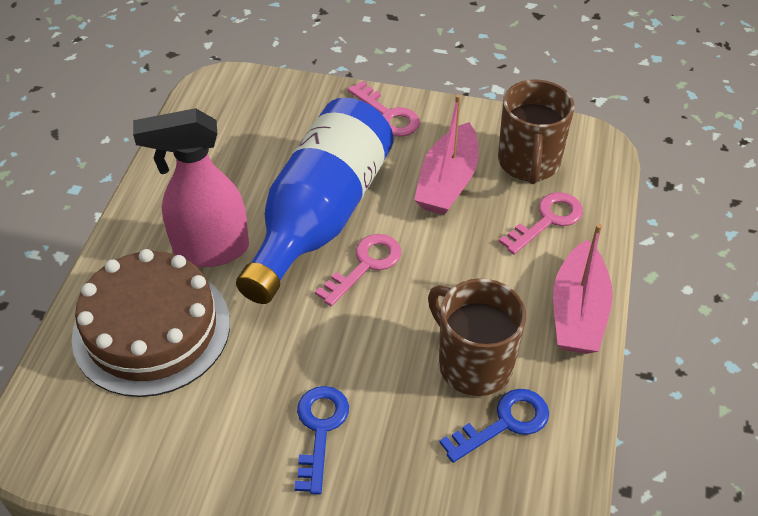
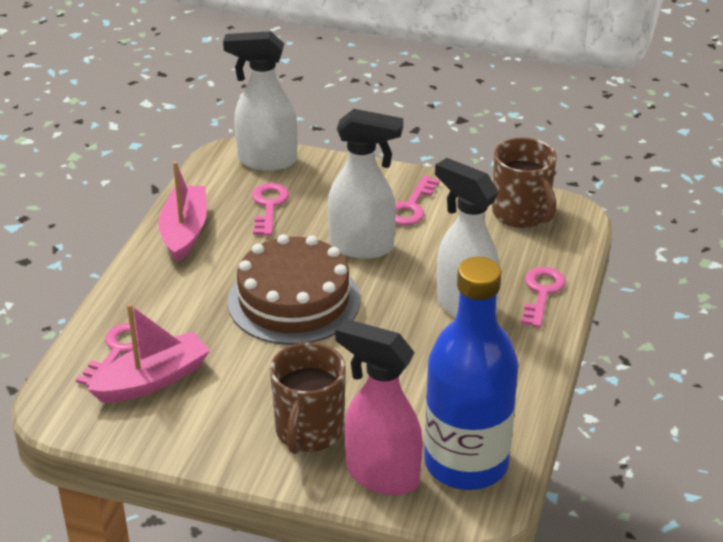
blue key: 2 -> 0
pink key: 3 -> 4
white spray bottle: 0 -> 3

